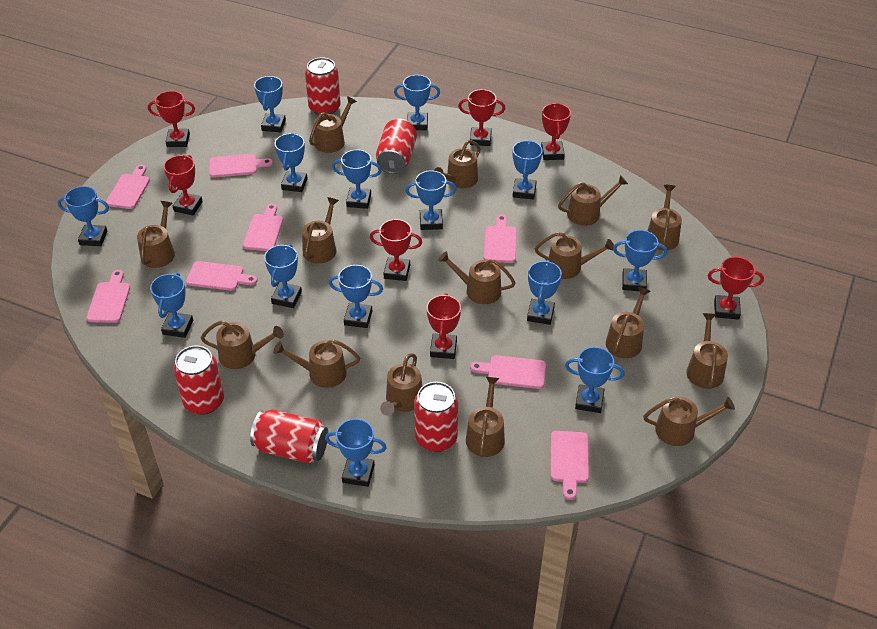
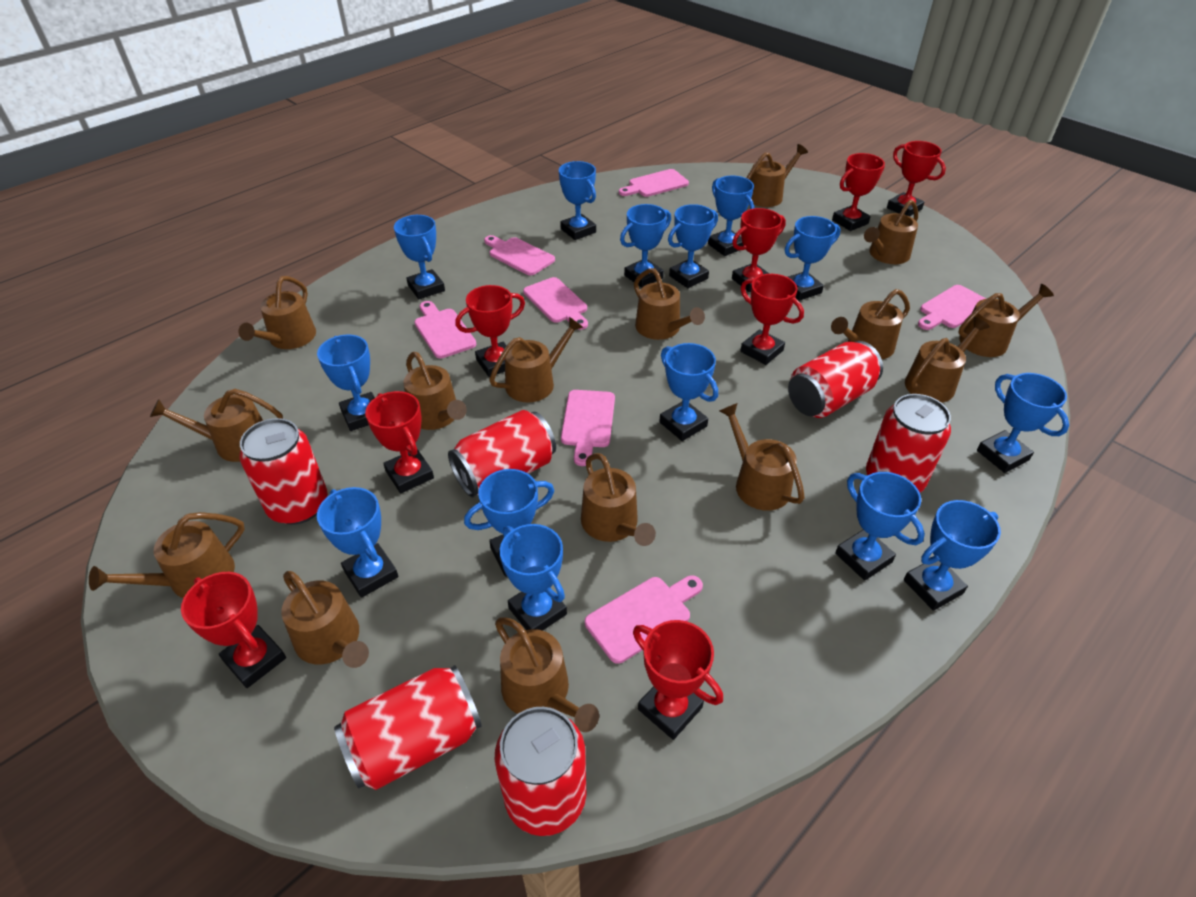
pink cutting board: 8 -> 7
red can: 5 -> 6
red trophy: 7 -> 8

